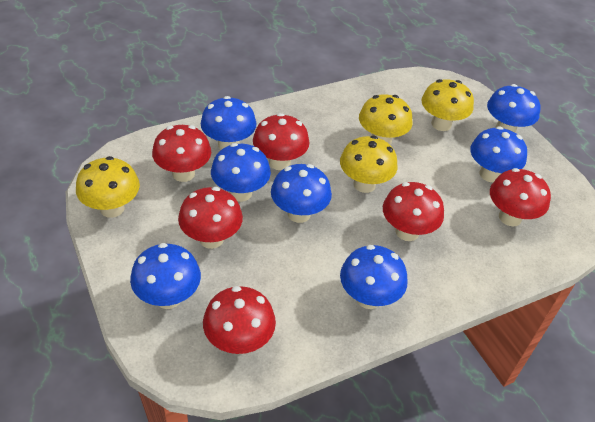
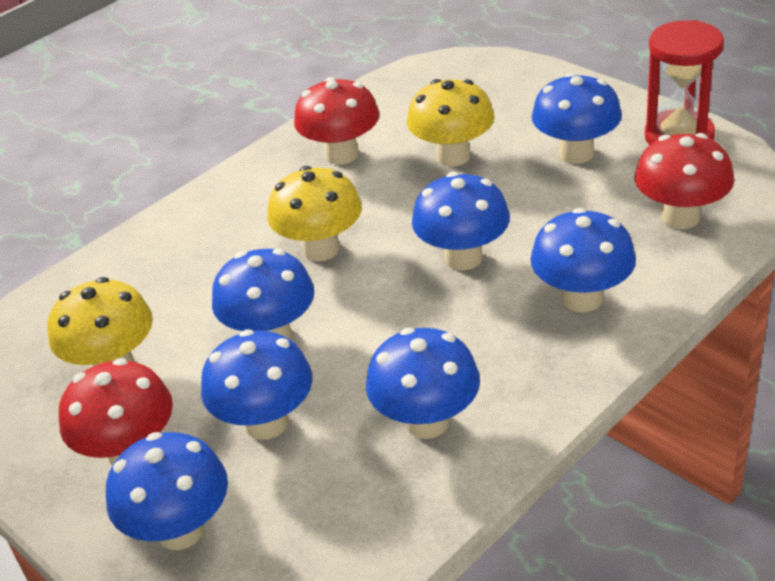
red hourglass: 0 -> 1
red mushroom: 6 -> 3
yellow mushroom: 4 -> 3

